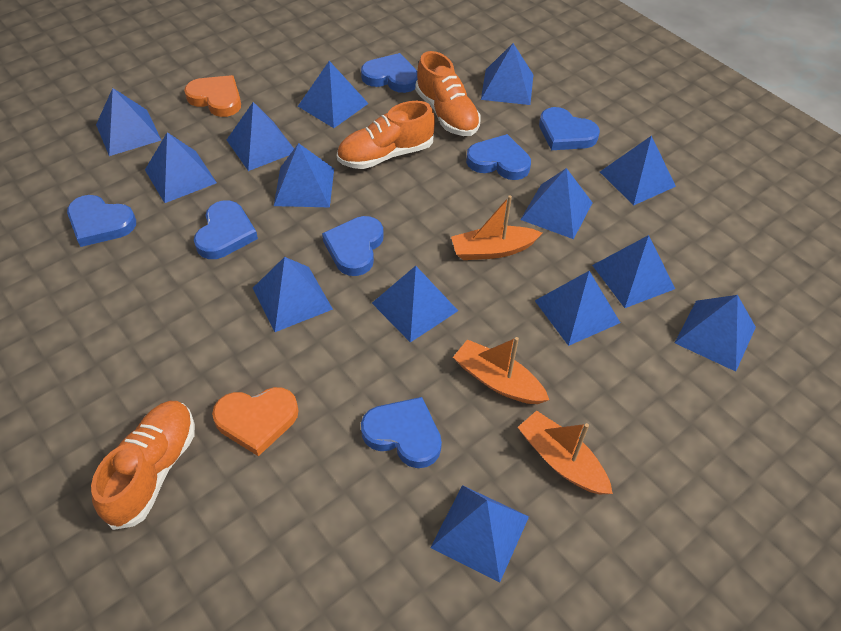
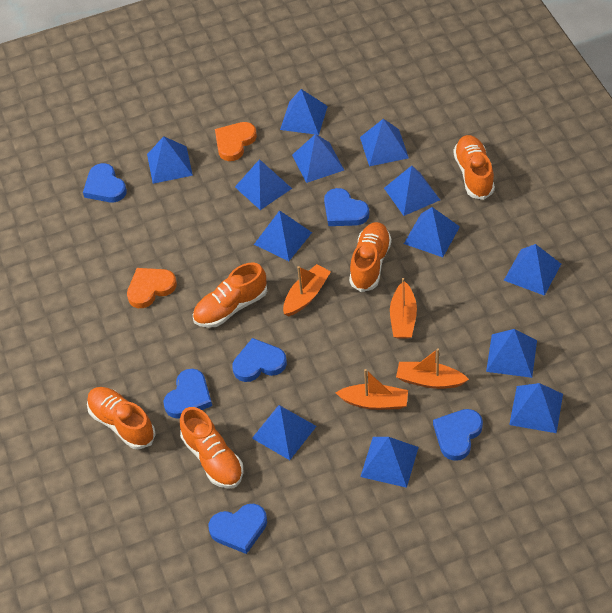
blue heart: 7 -> 6
blue pyramid: 14 -> 13
orange boat: 3 -> 4
orange shoe: 3 -> 5

